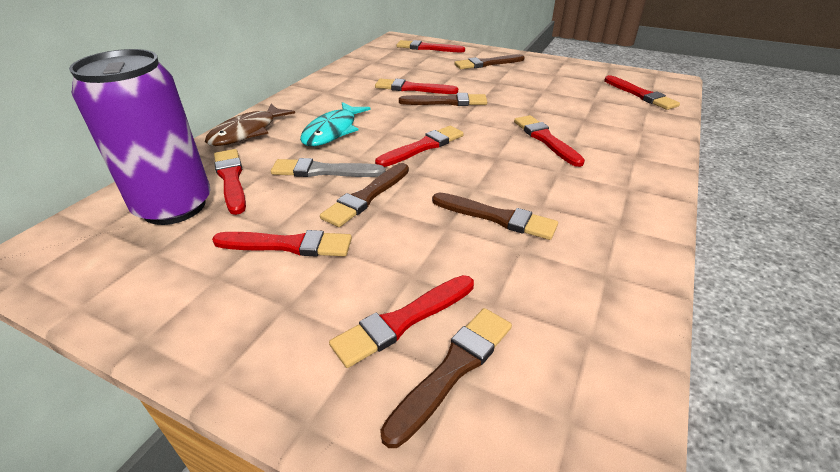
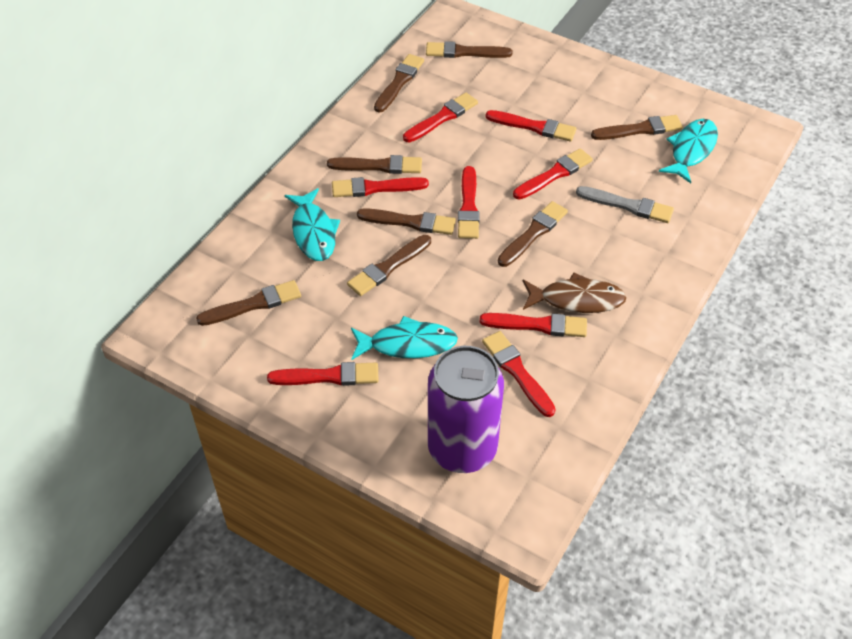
brown brush: 5 -> 8
turquoise fish: 1 -> 3

